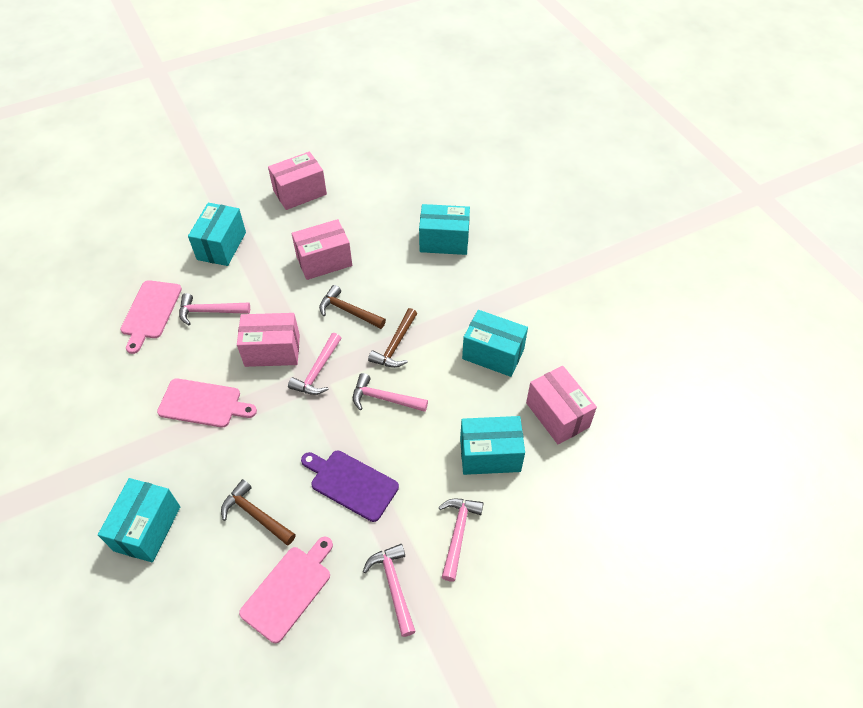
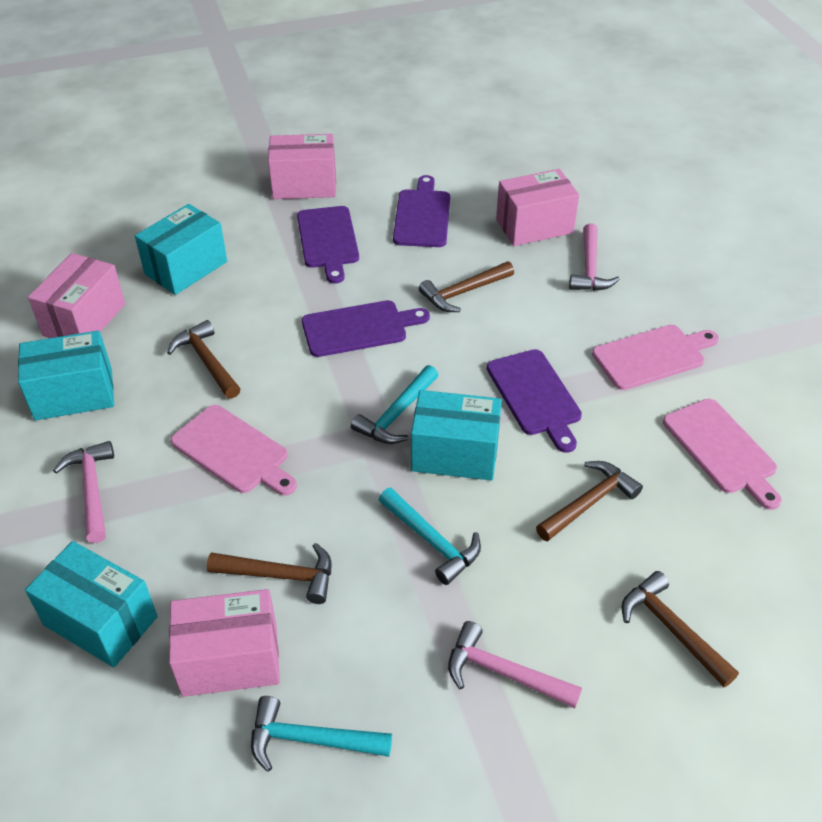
brown hammer: 3 -> 5
pink hammer: 5 -> 3
purple cutting board: 1 -> 4
turquoise box: 5 -> 4
turquoise hammer: 0 -> 3

